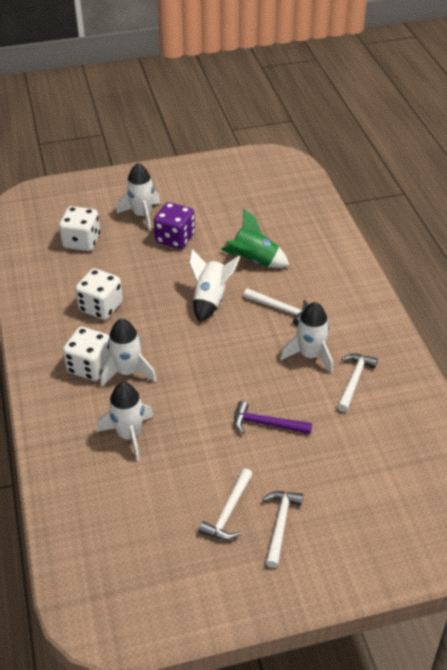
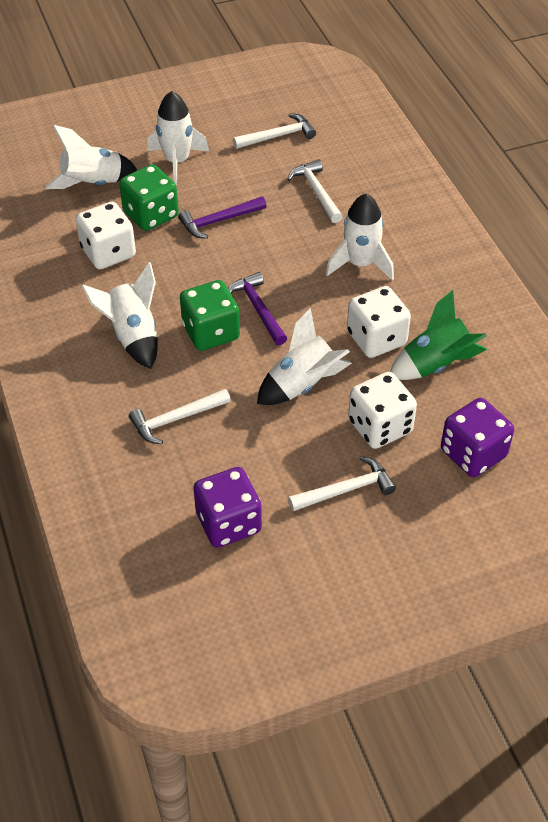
green dice: 0 -> 2
purple dice: 1 -> 2
purple hammer: 1 -> 2

